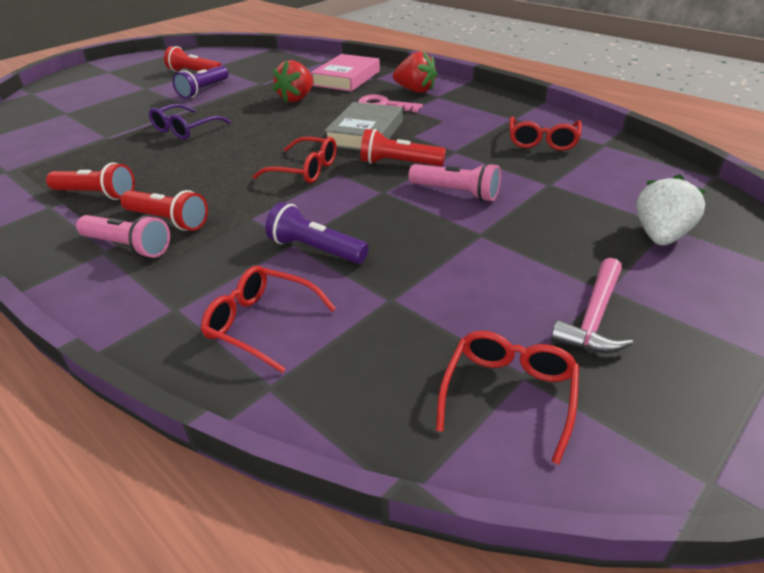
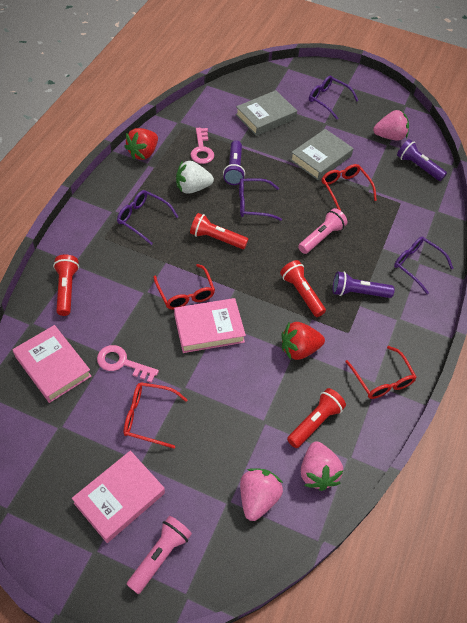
grey book: 1 -> 2
pink book: 1 -> 3
pink hammer: 1 -> 0
pink key: 1 -> 2
pink strawberry: 0 -> 3
purple flashlight: 2 -> 3
purple glasses: 1 -> 4

